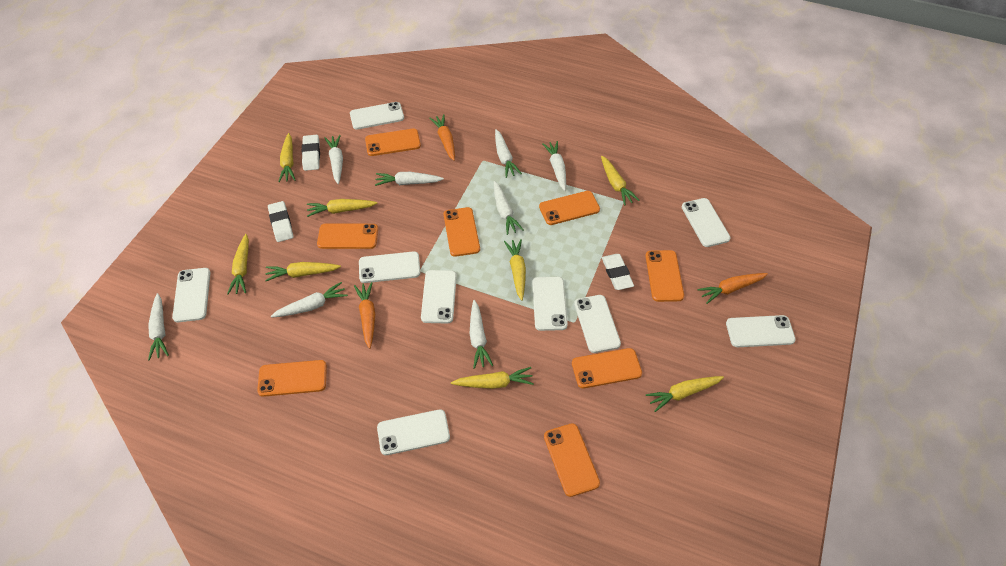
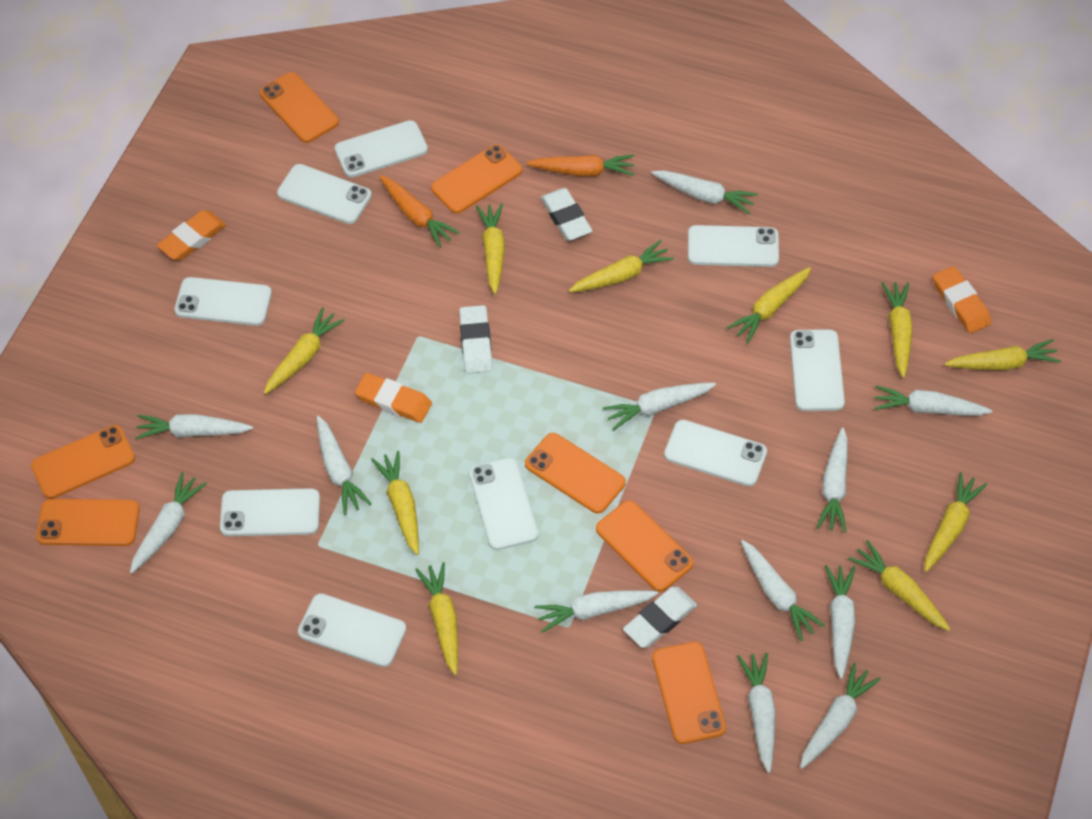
orange carrot: 3 -> 2
orange eraser: 0 -> 3
orange phone: 8 -> 7
white carrot: 8 -> 12
yellow carrot: 8 -> 10

